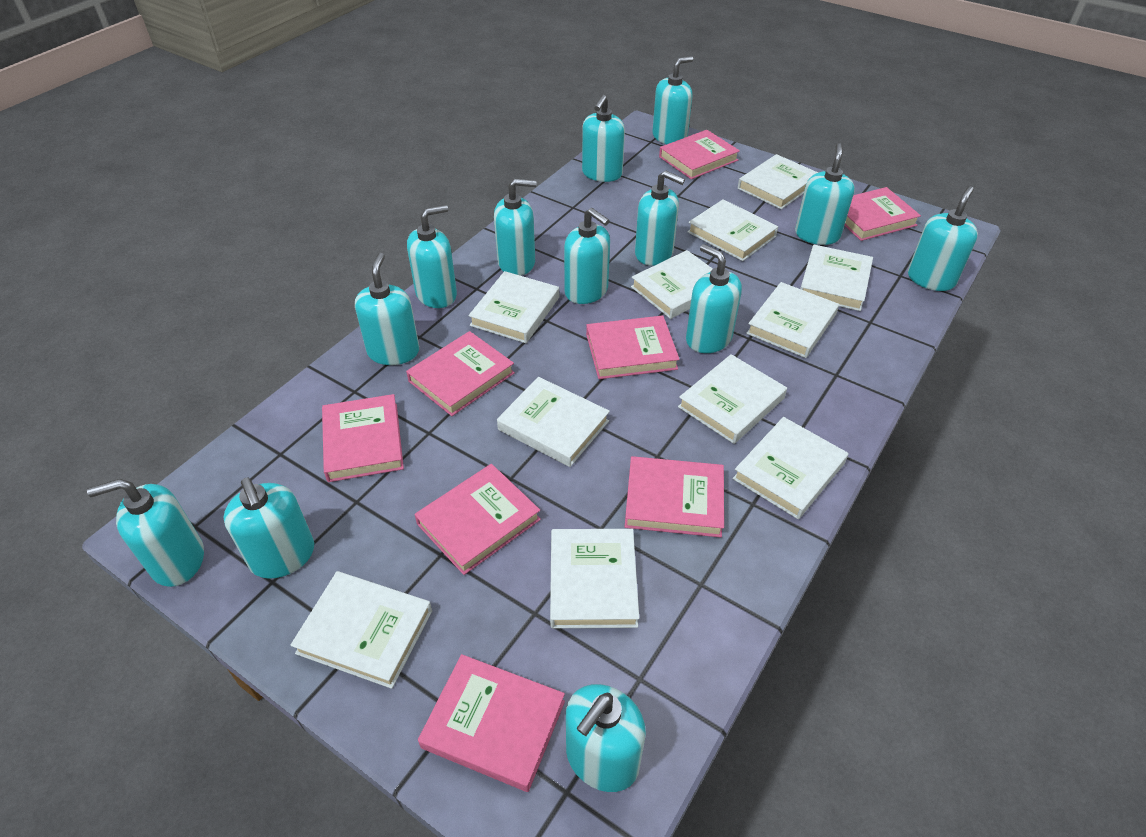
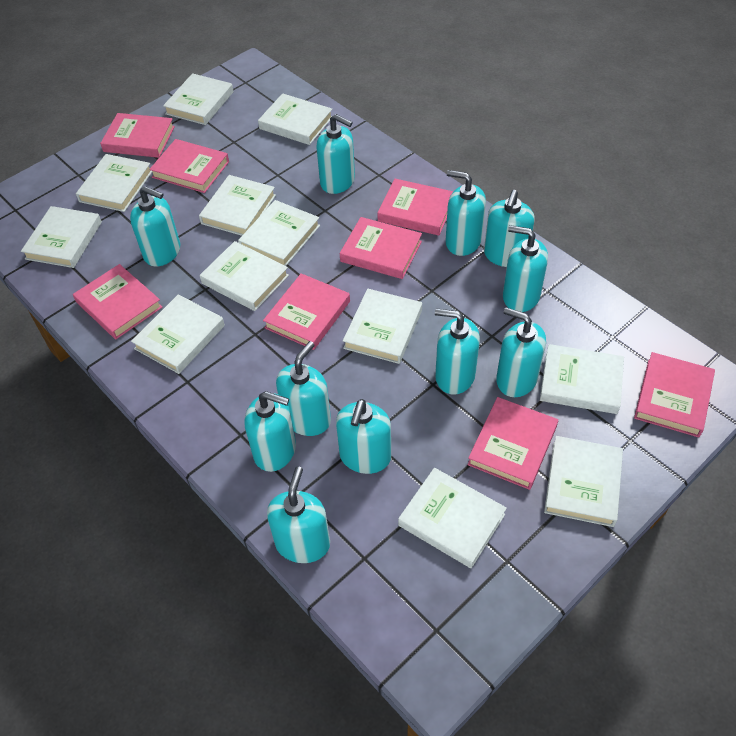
turquoise soap dispenser: 13 -> 11
white book: 11 -> 12

